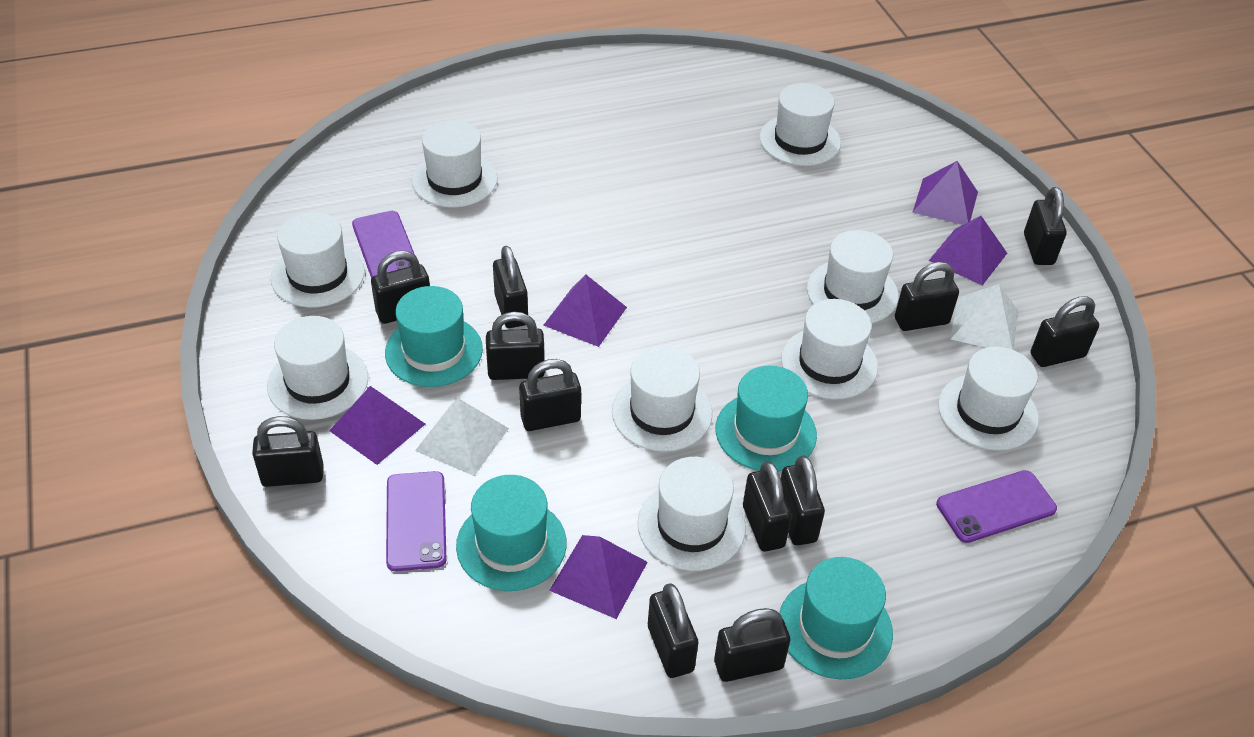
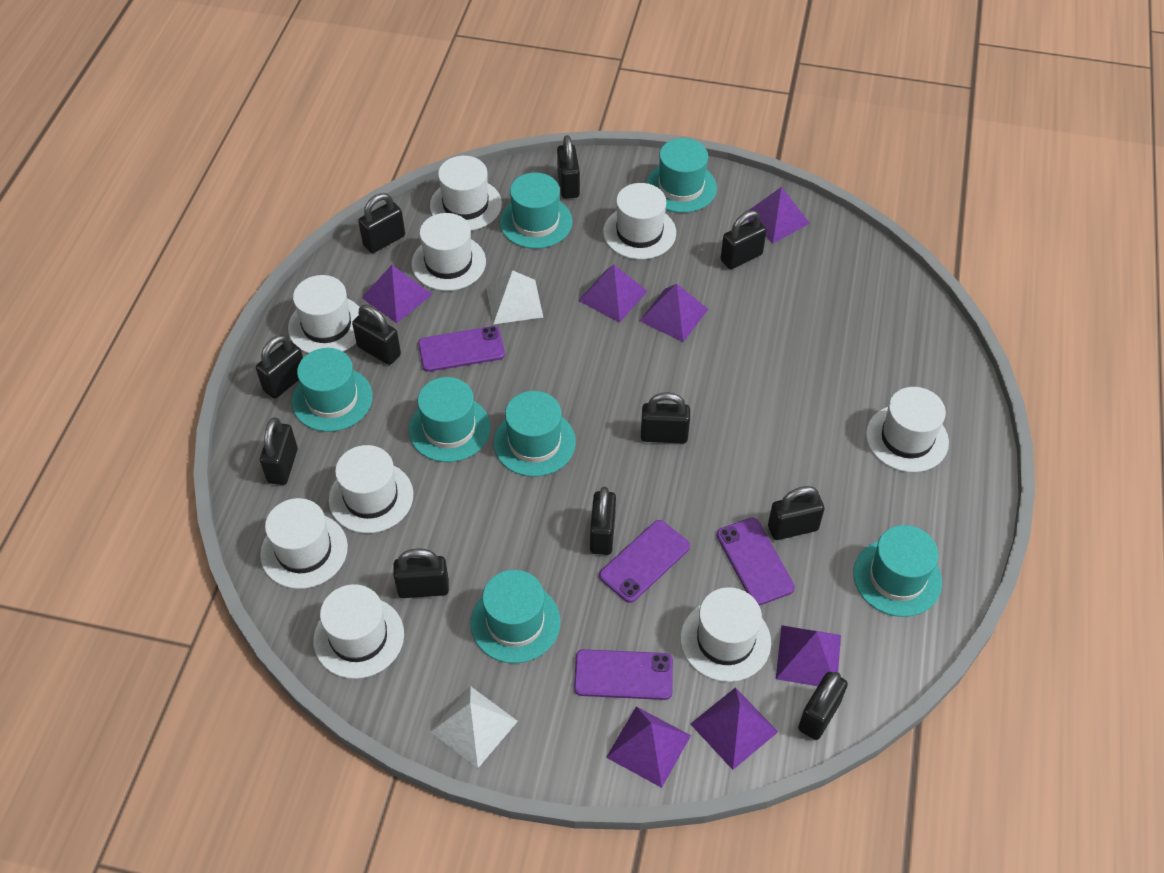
black padlock: 12 -> 11
purple phone: 3 -> 4
purple pyramid: 5 -> 7
turquoise hat: 4 -> 7

